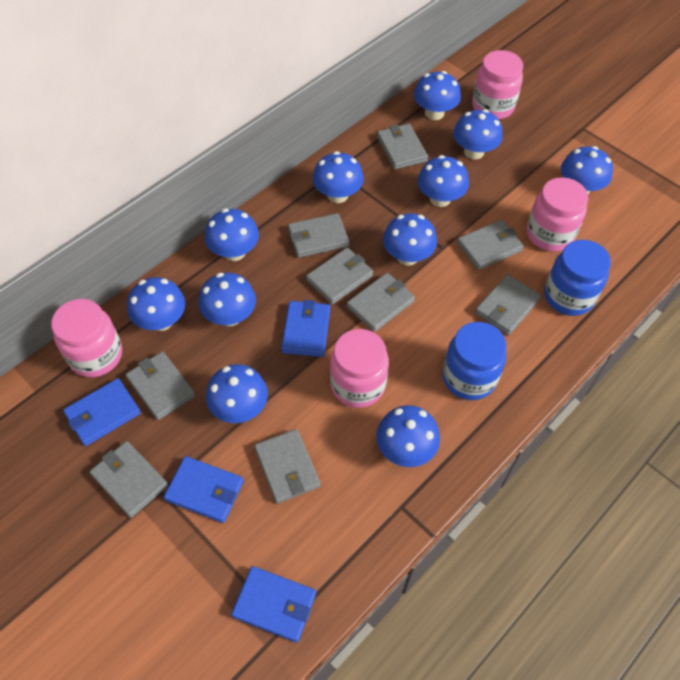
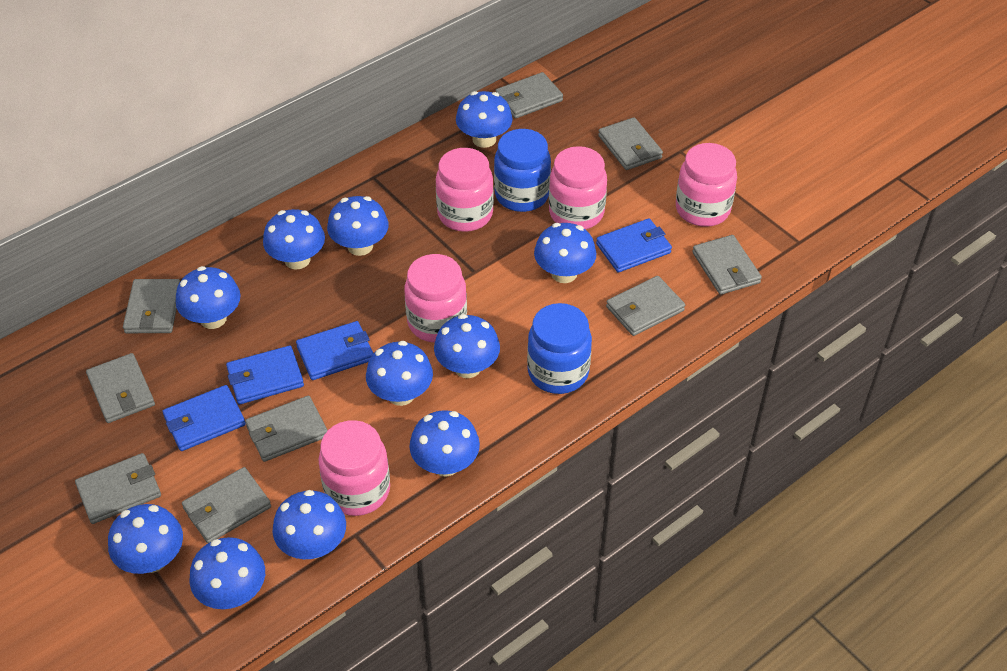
pink jar: 4 -> 5

